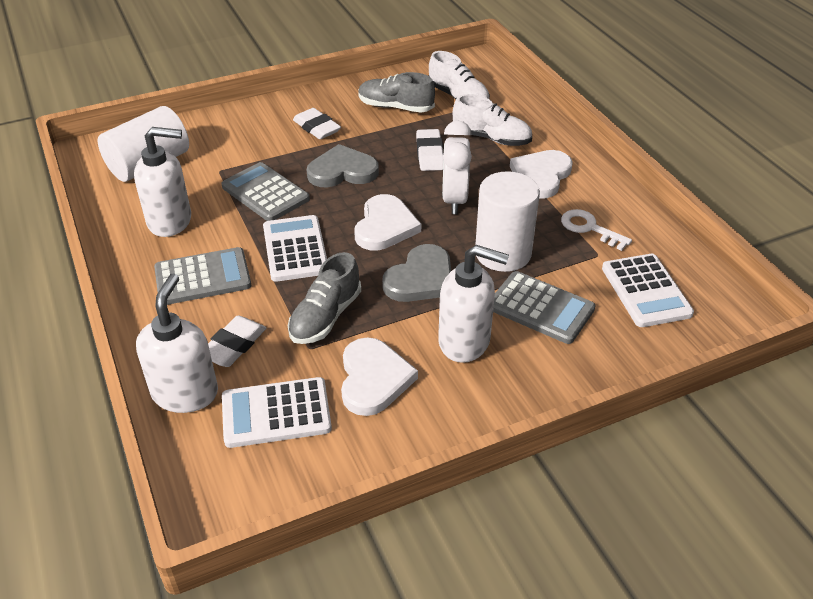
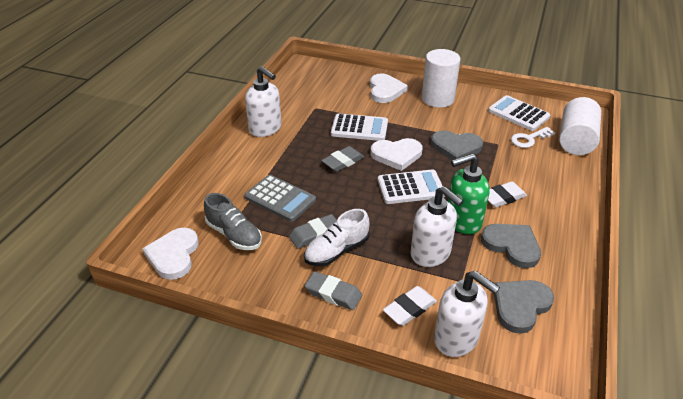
green soap dispenser: 0 -> 1
grey calculator: 3 -> 1
grey eraser: 0 -> 3
grey heart: 2 -> 3
grey shoe: 2 -> 1
white clock: 1 -> 0
white eraser: 3 -> 2
white shoe: 2 -> 1

